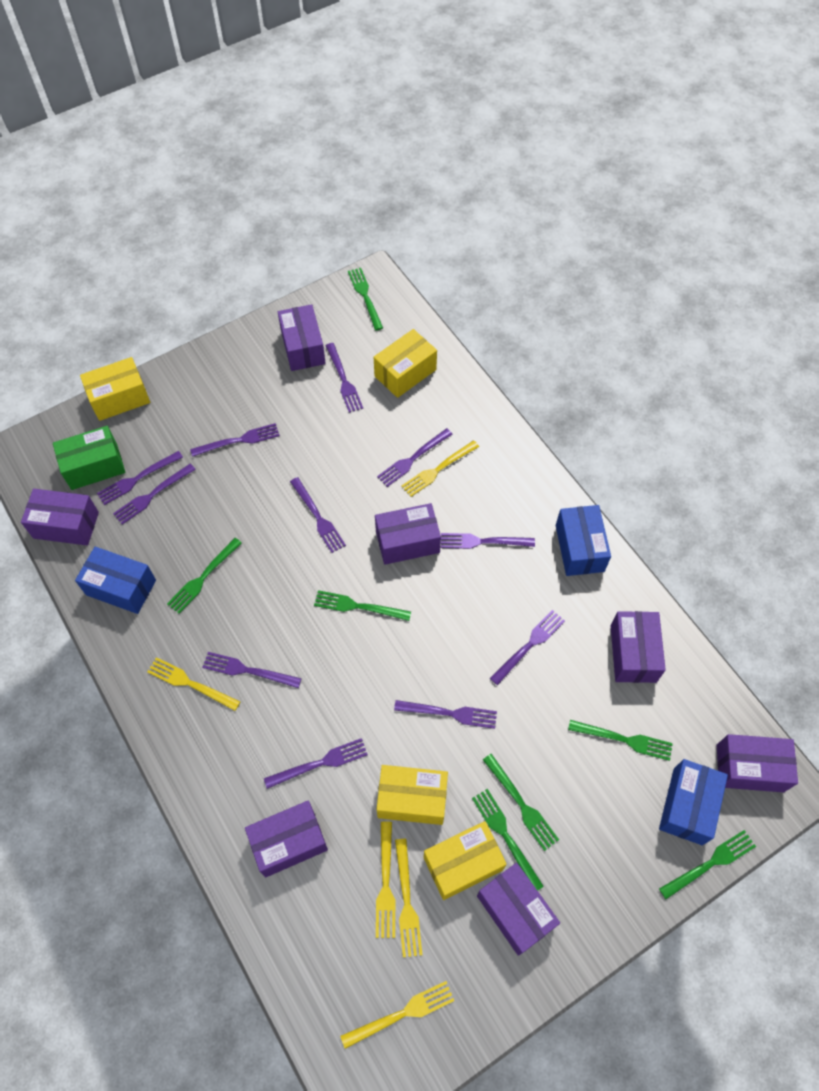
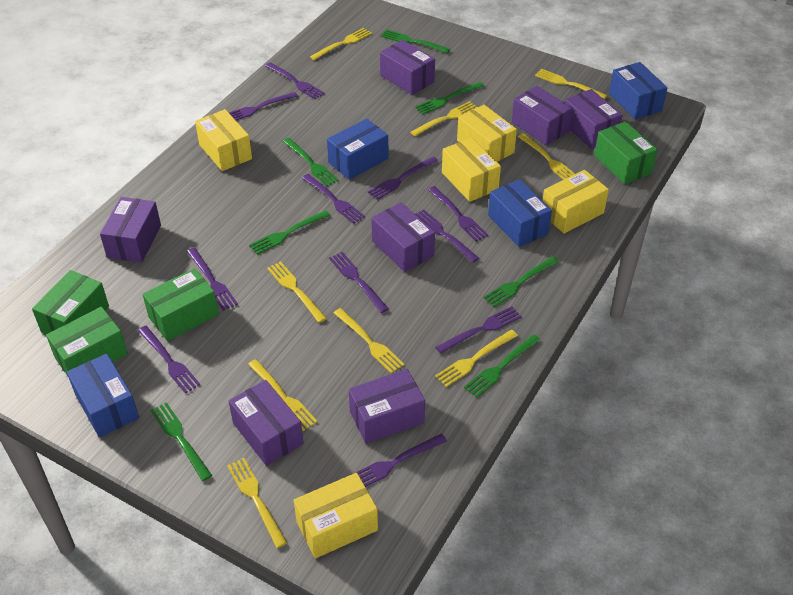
blue box: 3 -> 4
green box: 1 -> 4
yellow box: 4 -> 5
yellow fork: 5 -> 9

